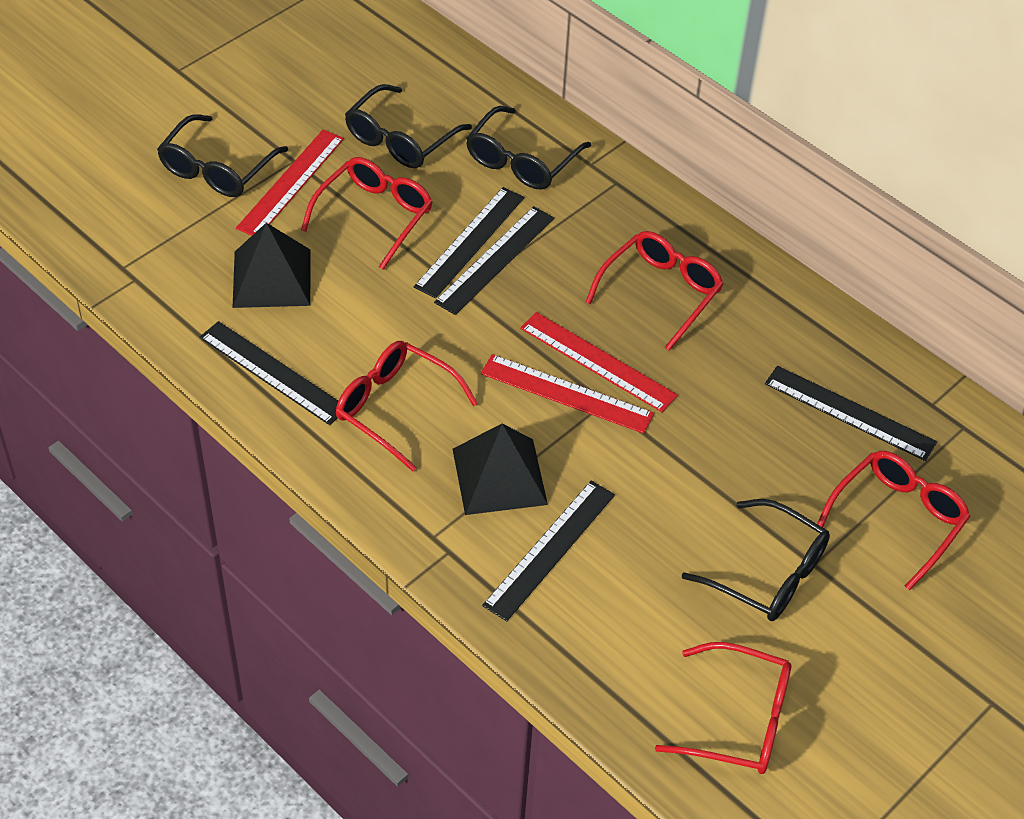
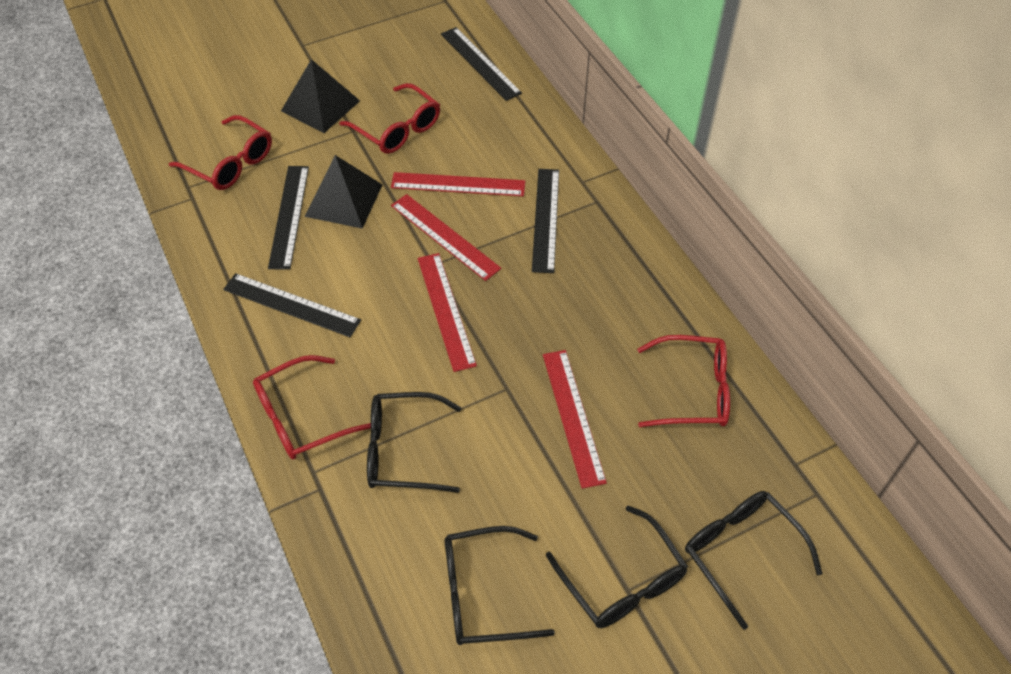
black ruler: 5 -> 4
red glasses: 5 -> 4
red ruler: 3 -> 4

